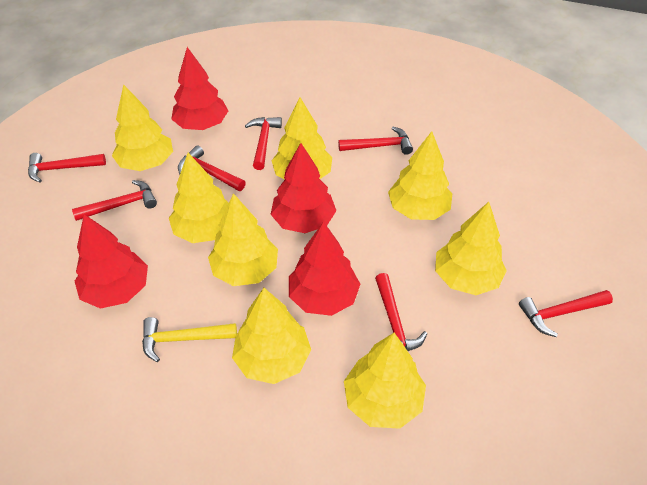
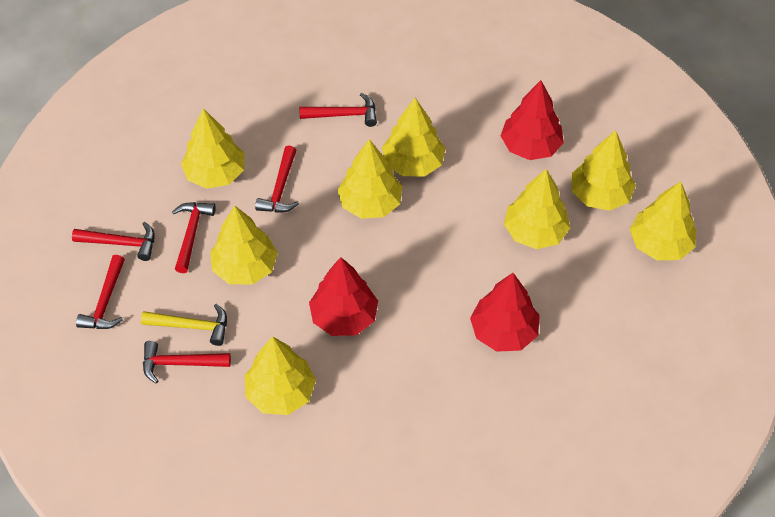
red hammer: 7 -> 6
red tree: 4 -> 3

